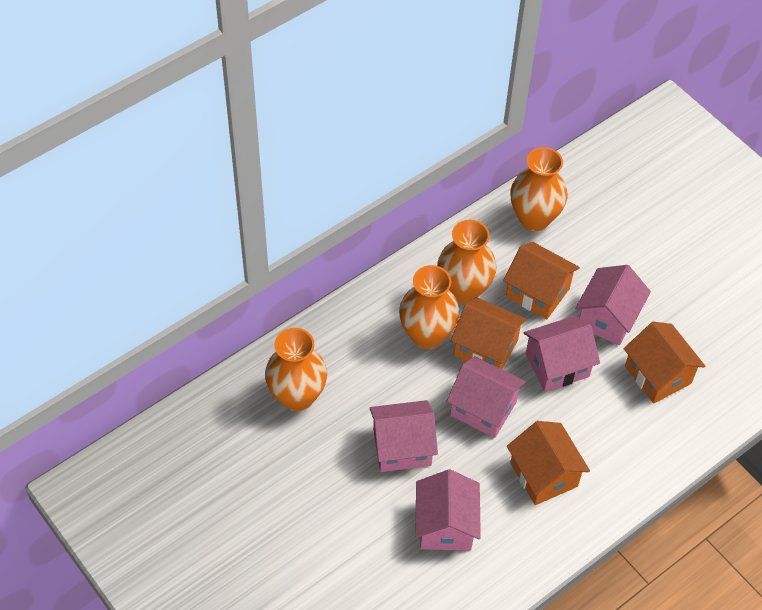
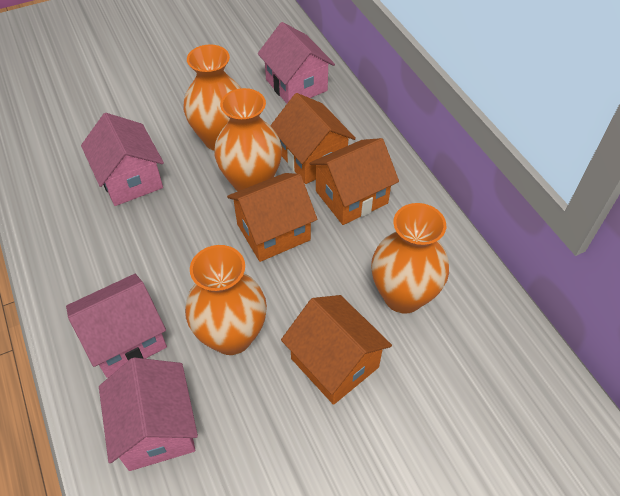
pink house: 5 -> 4

